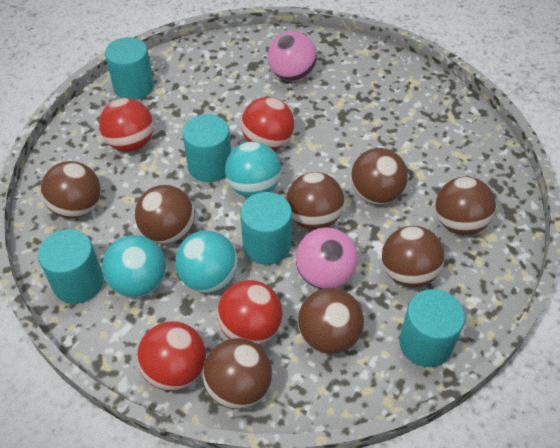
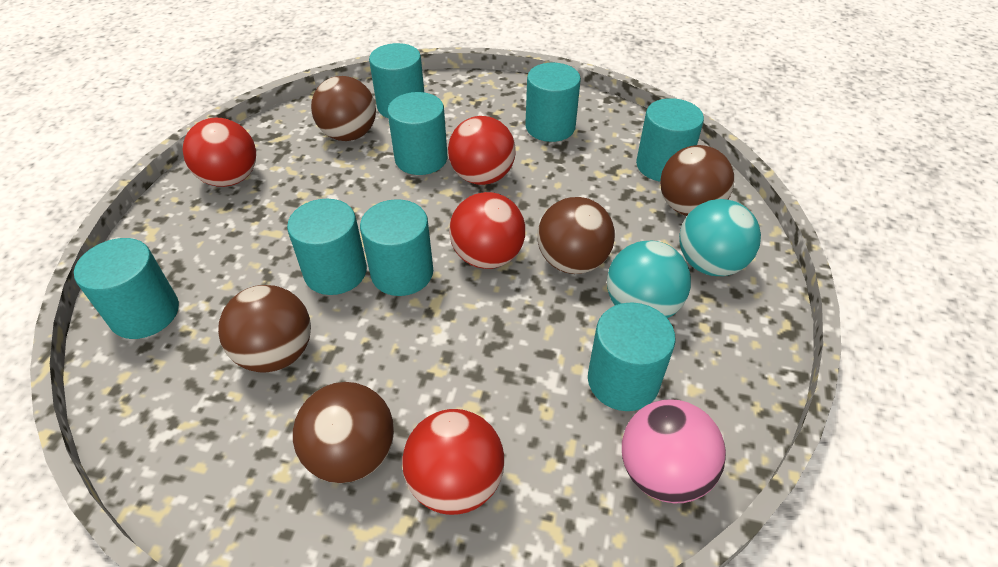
brown ball: 8 -> 5
pink ball: 2 -> 1
turquoise ball: 3 -> 2
turquoise cylinder: 5 -> 8

